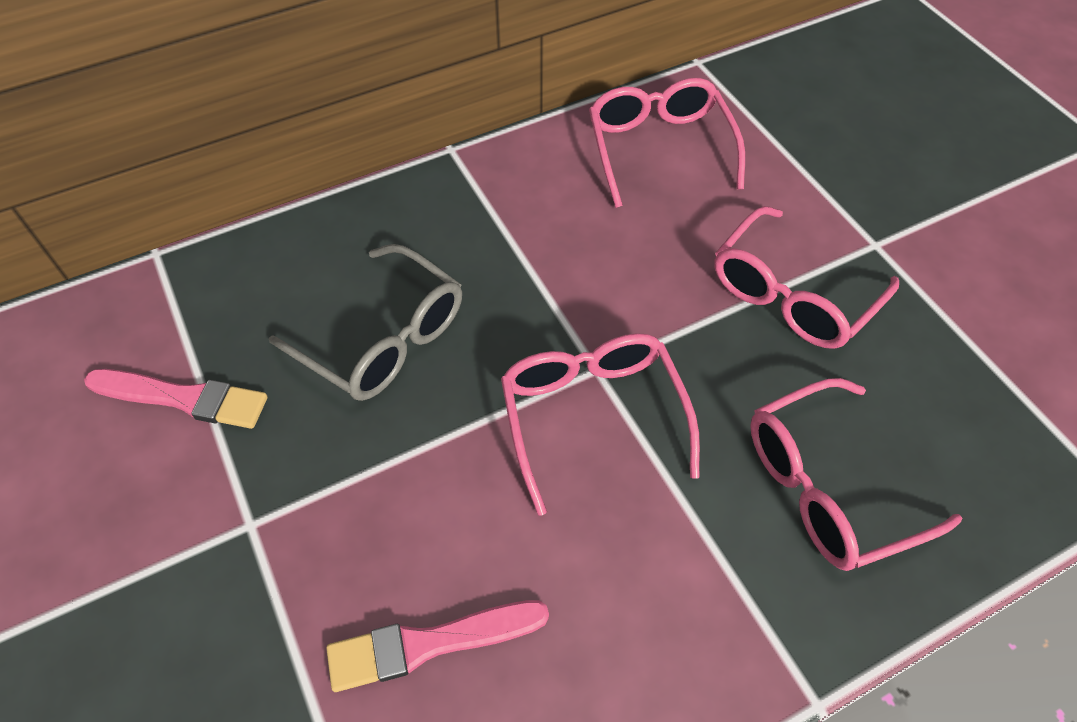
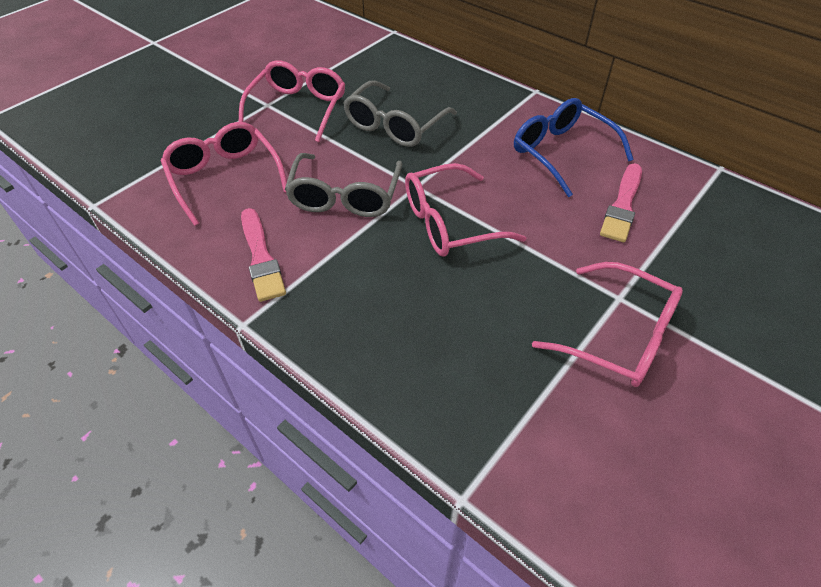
blue glasses: 0 -> 1
grey glasses: 1 -> 2

